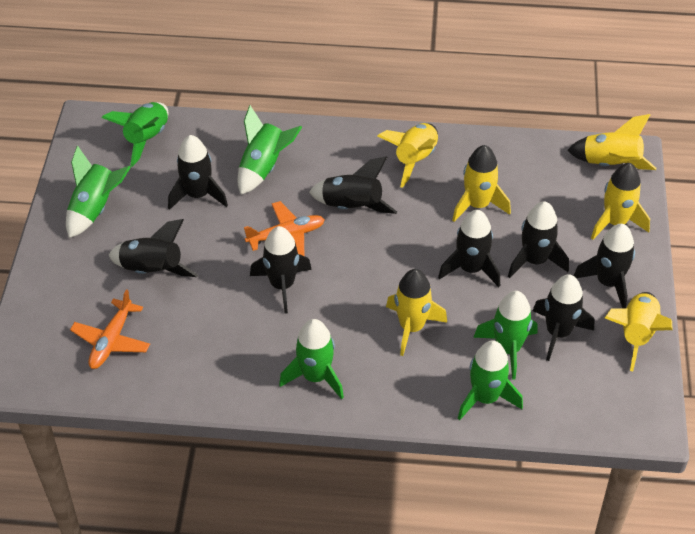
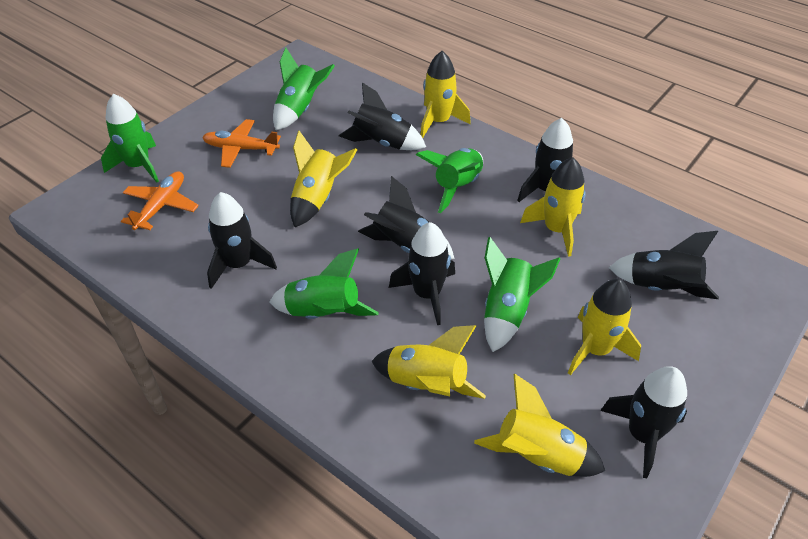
black rocket: 8 -> 7
green rocket: 6 -> 5

